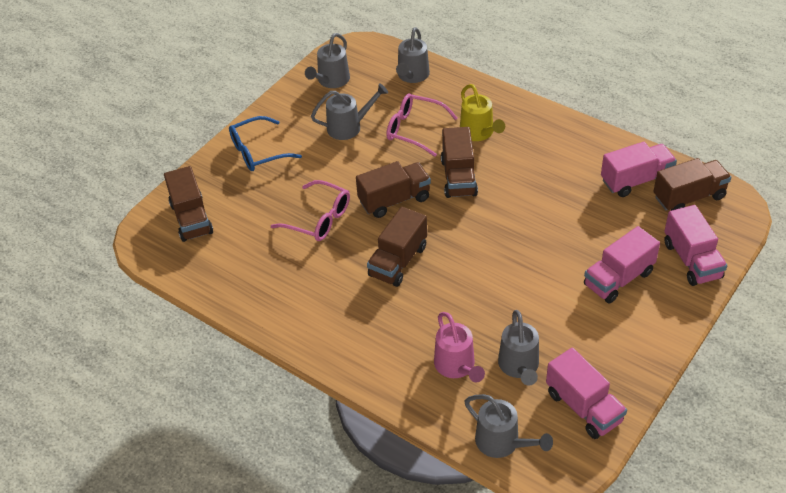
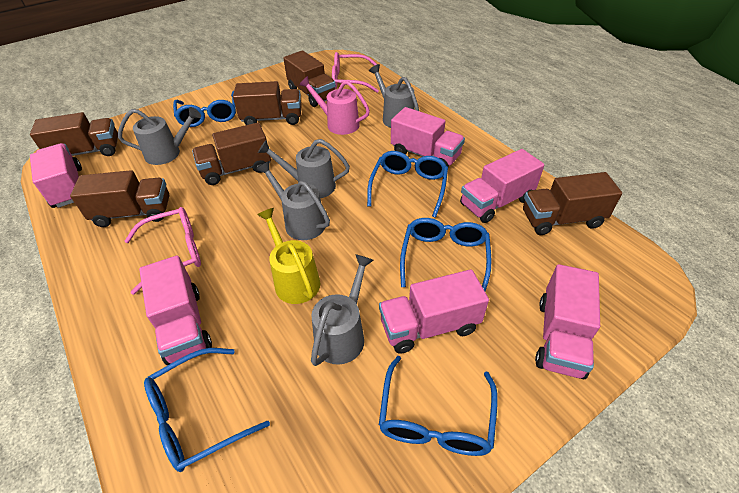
blue glasses: 1 -> 5
brown truck: 5 -> 6
pink truck: 4 -> 6

